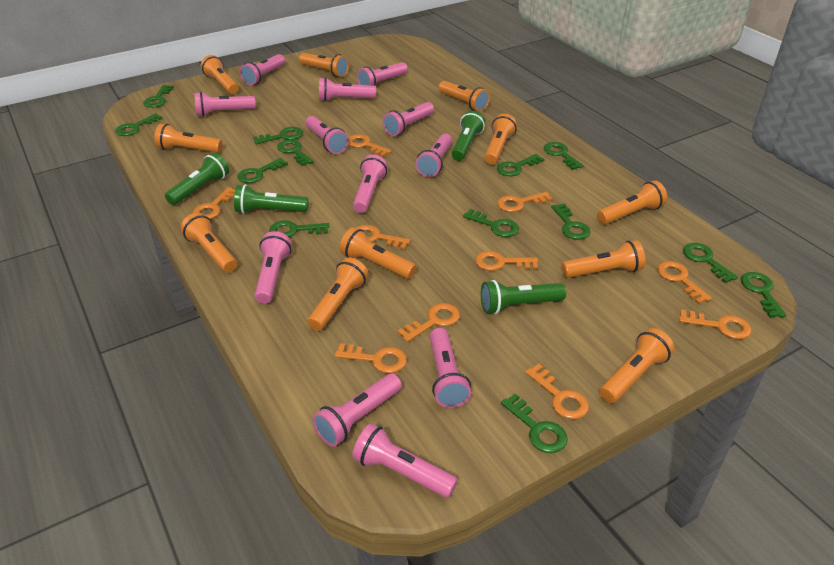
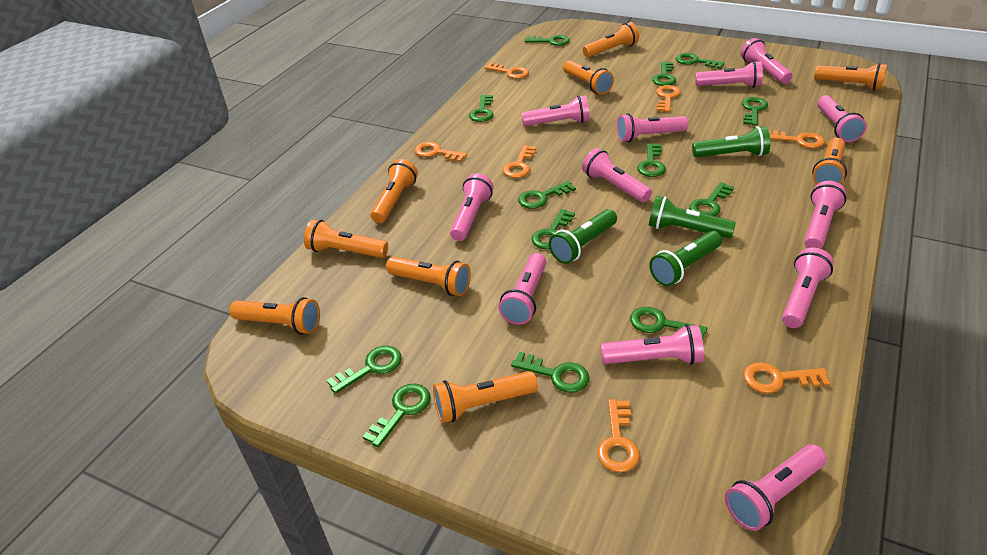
orange flashlight: 11 -> 9
orange key: 10 -> 7

